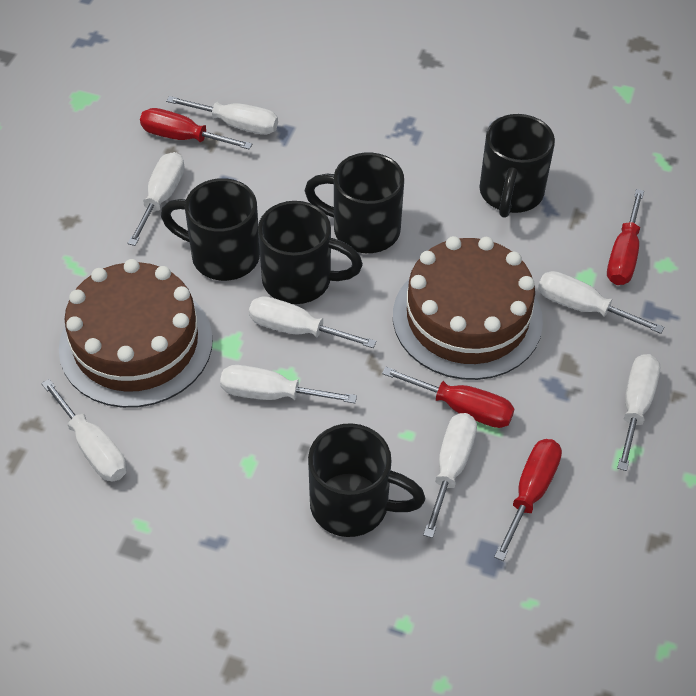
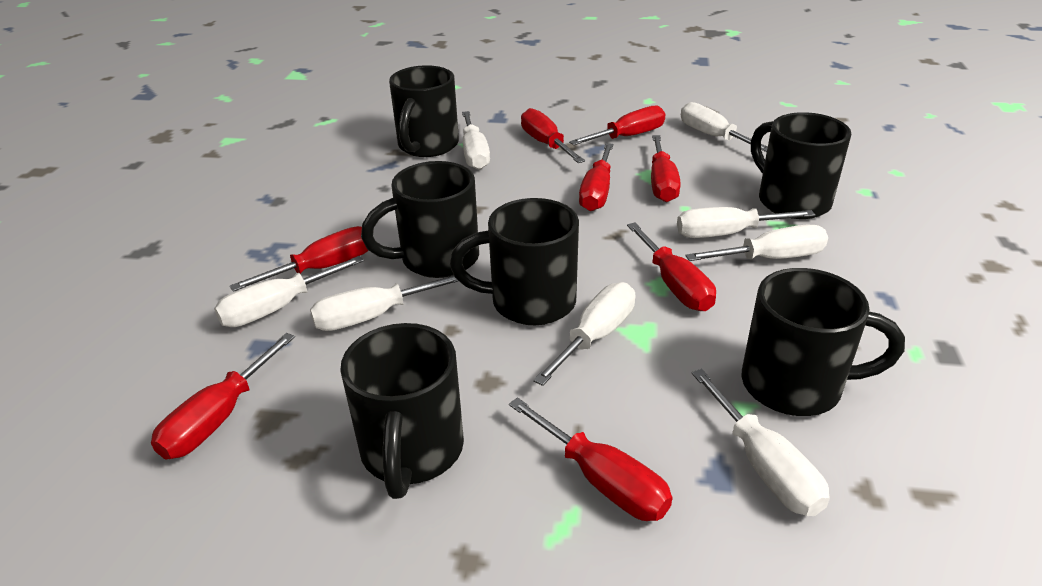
black mug: 5 -> 6
brown cake: 2 -> 0
red screwdriver: 4 -> 8

